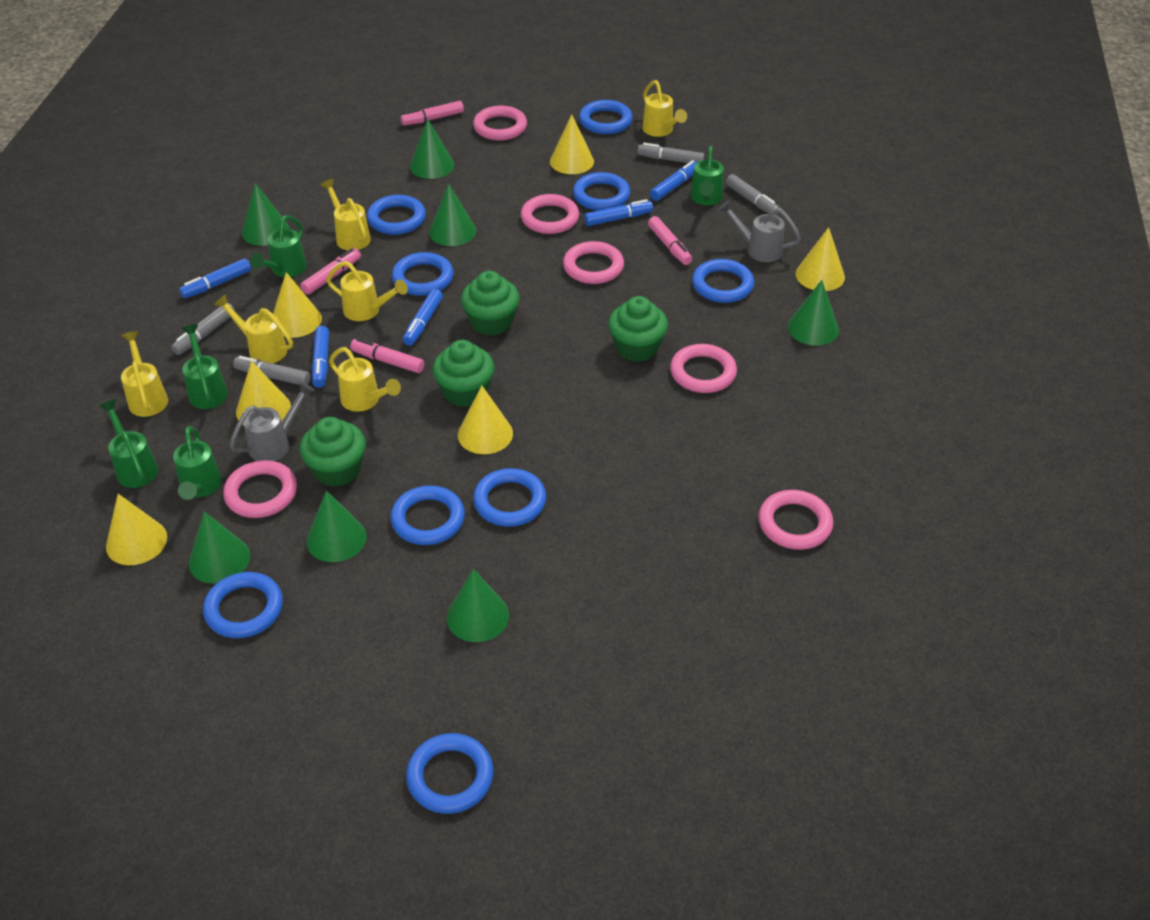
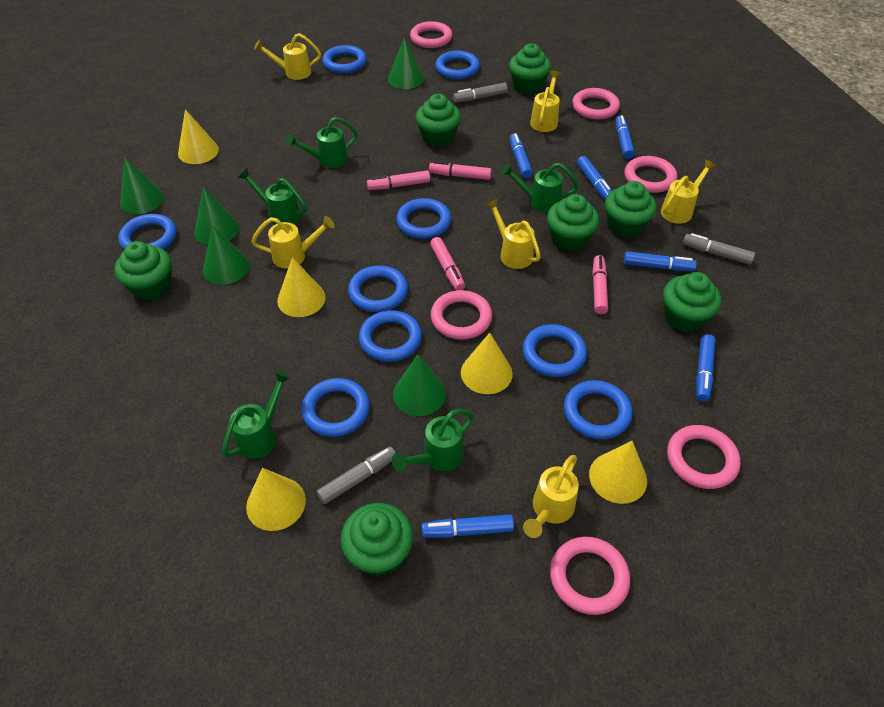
blue marker: 5 -> 6
green cone: 7 -> 5
green cupcake: 4 -> 7
grey marker: 4 -> 3
grey watering can: 2 -> 0
yellow cone: 6 -> 5

